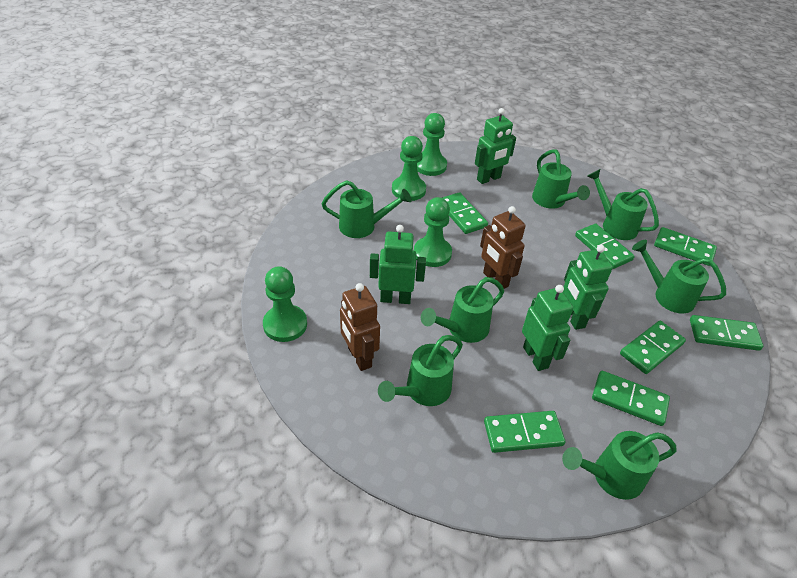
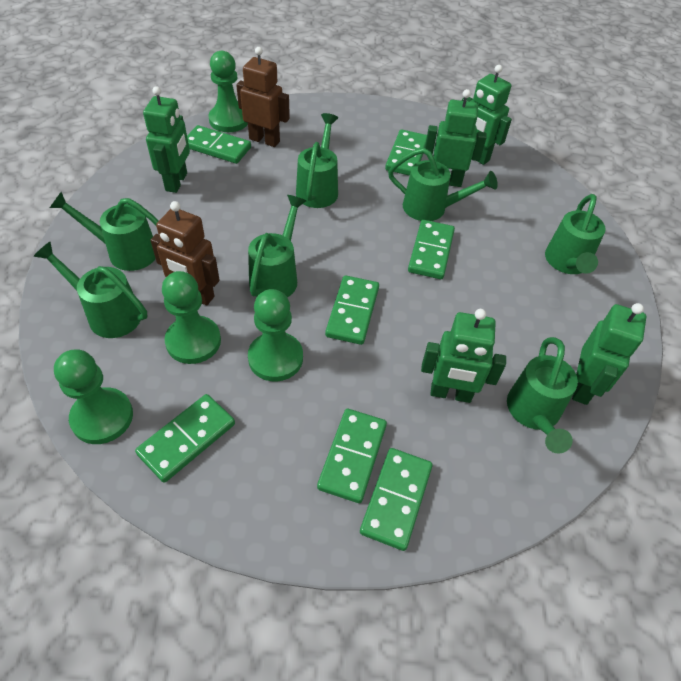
green robot: 4 -> 5

